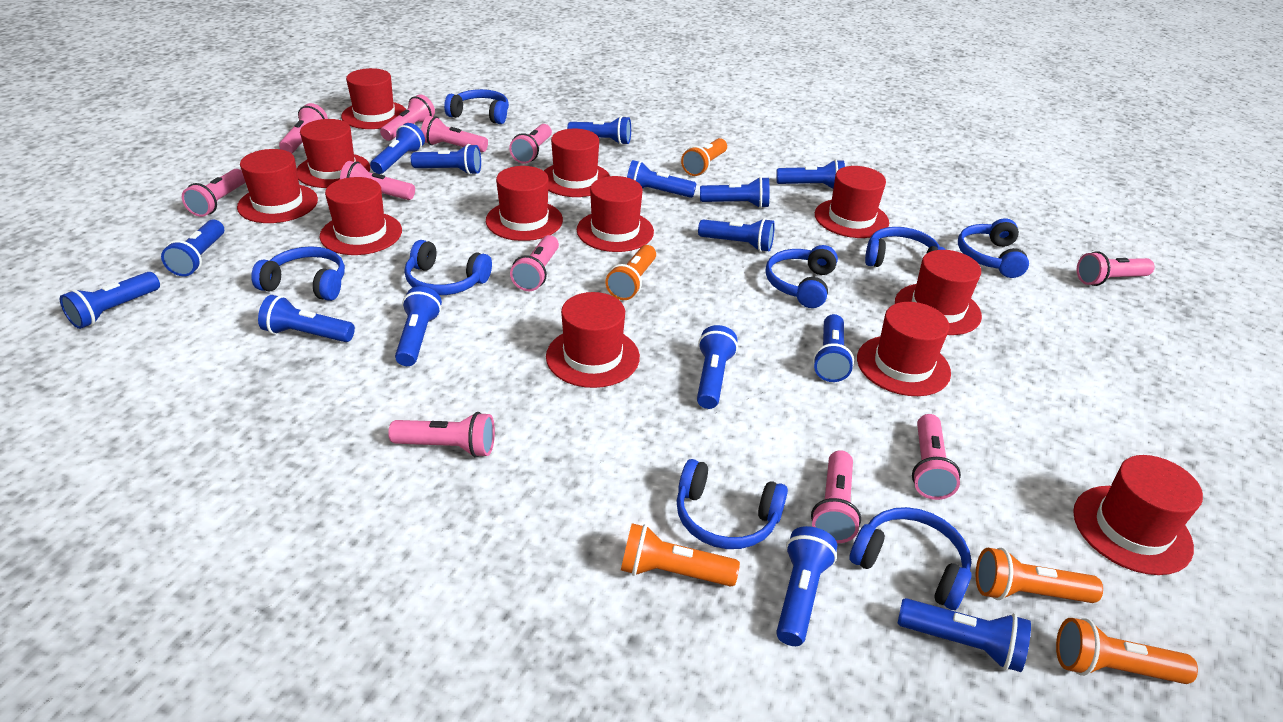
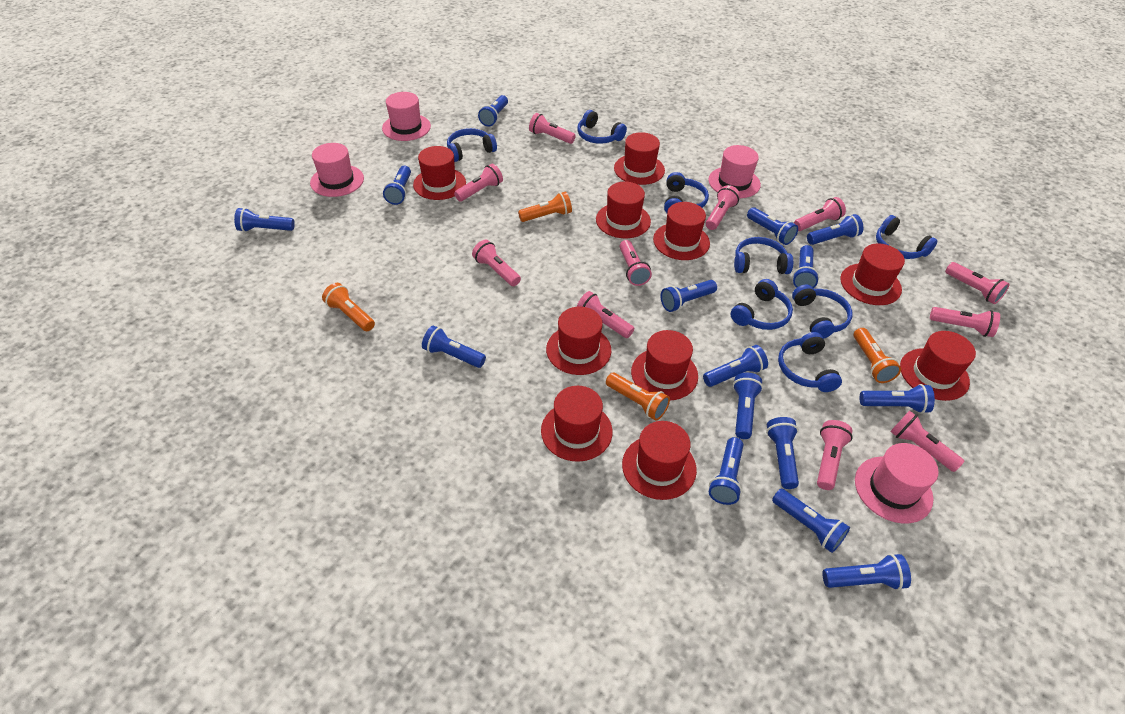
orange flashlight: 5 -> 4
pink hat: 0 -> 4
red hat: 12 -> 10

